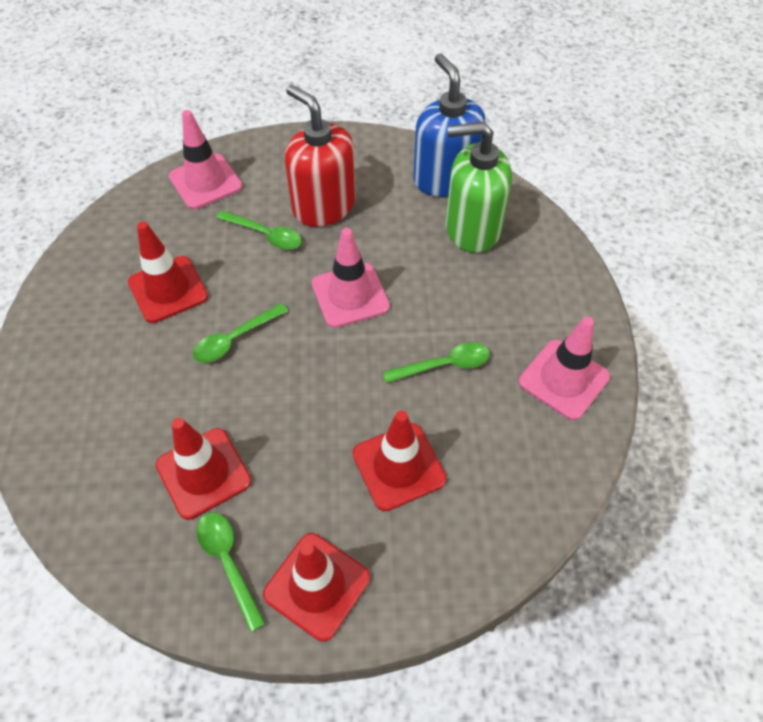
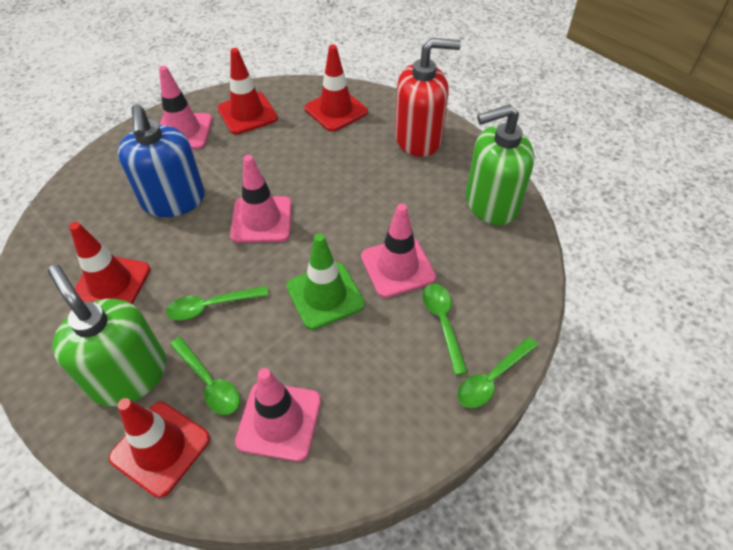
green soap dispenser: 1 -> 2
green traffic cone: 0 -> 1
pink traffic cone: 3 -> 4

